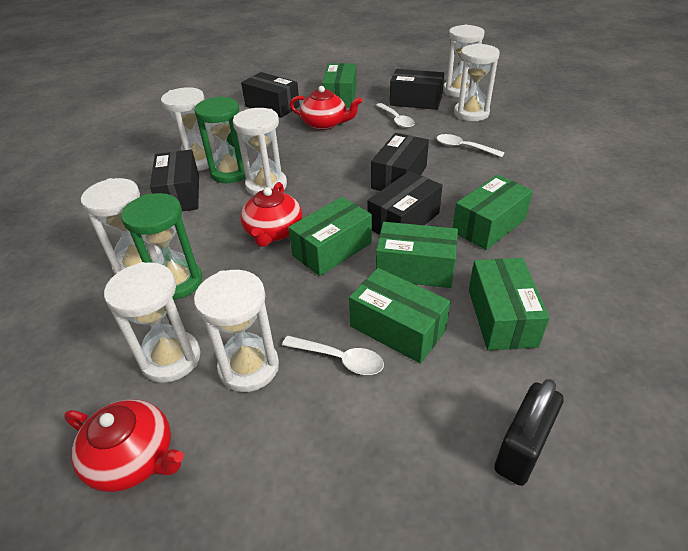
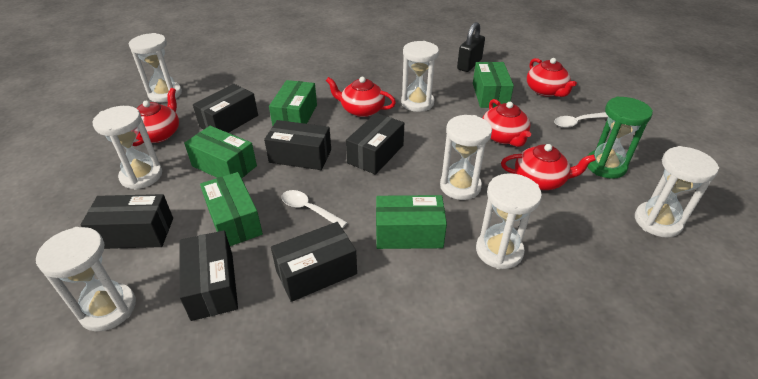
black box: 5 -> 6
green box: 6 -> 5
green hourglass: 2 -> 1
red teapot: 3 -> 5
white spoon: 3 -> 2

